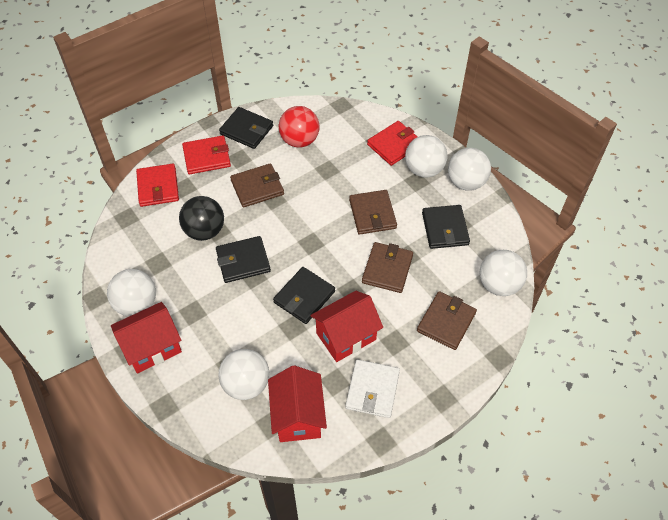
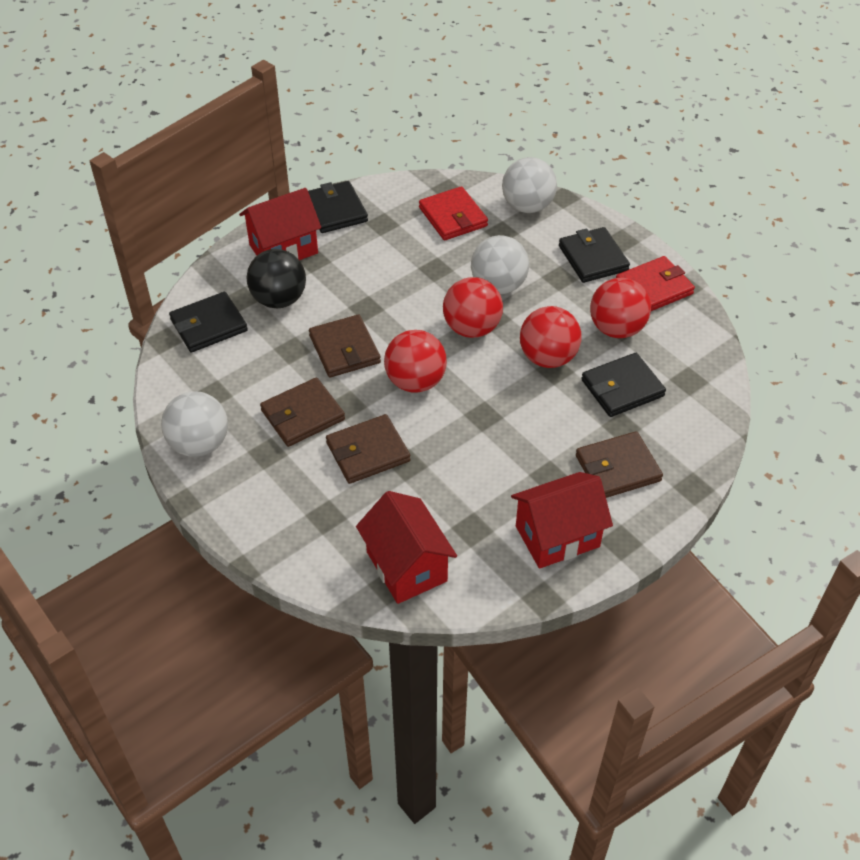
red ball: 1 -> 4
red wallet: 3 -> 2
white ball: 5 -> 3
white wallet: 1 -> 0

